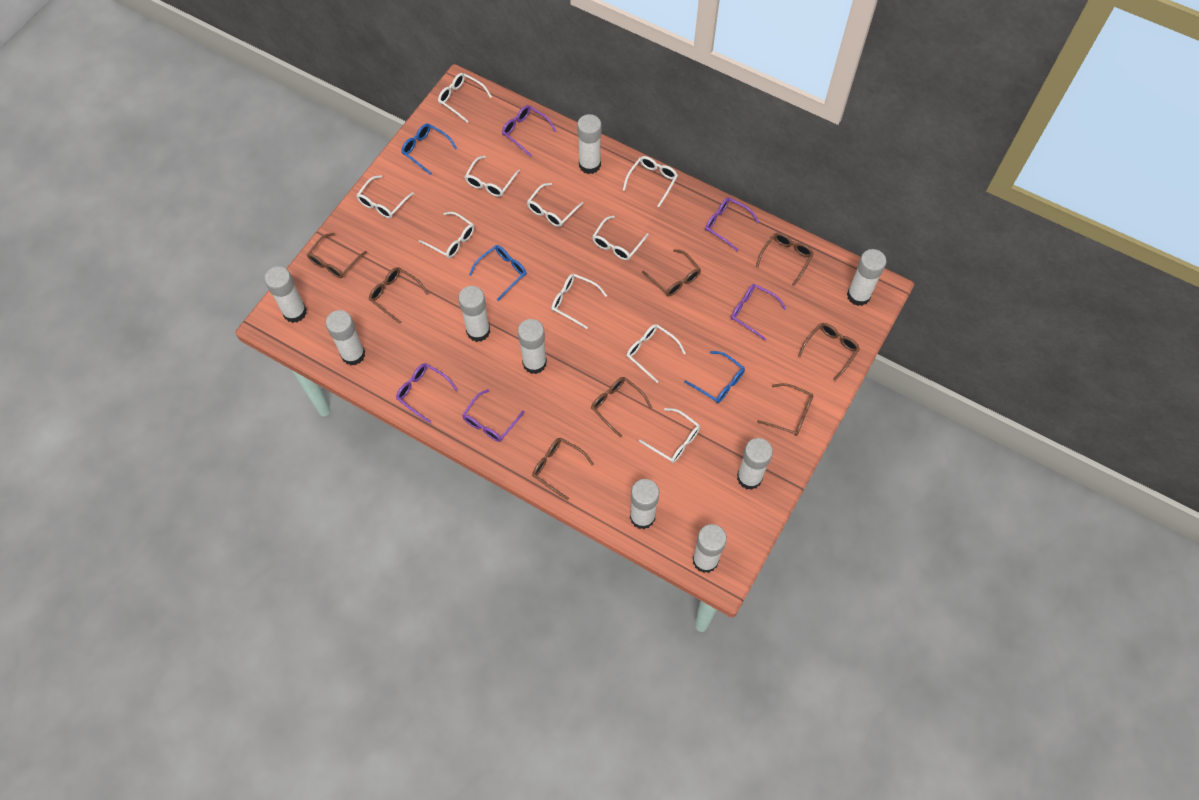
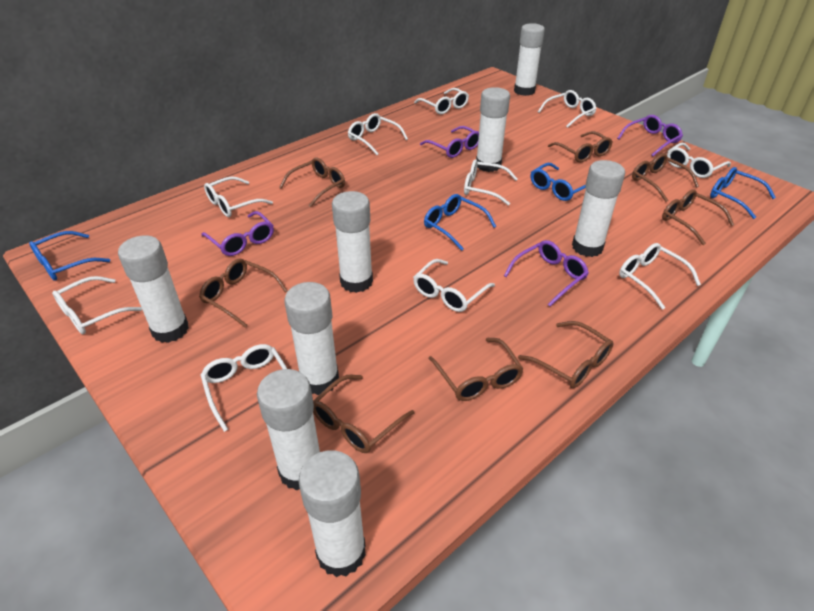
blue glasses: 3 -> 4
purple glasses: 5 -> 4
white glue stick: 9 -> 8

